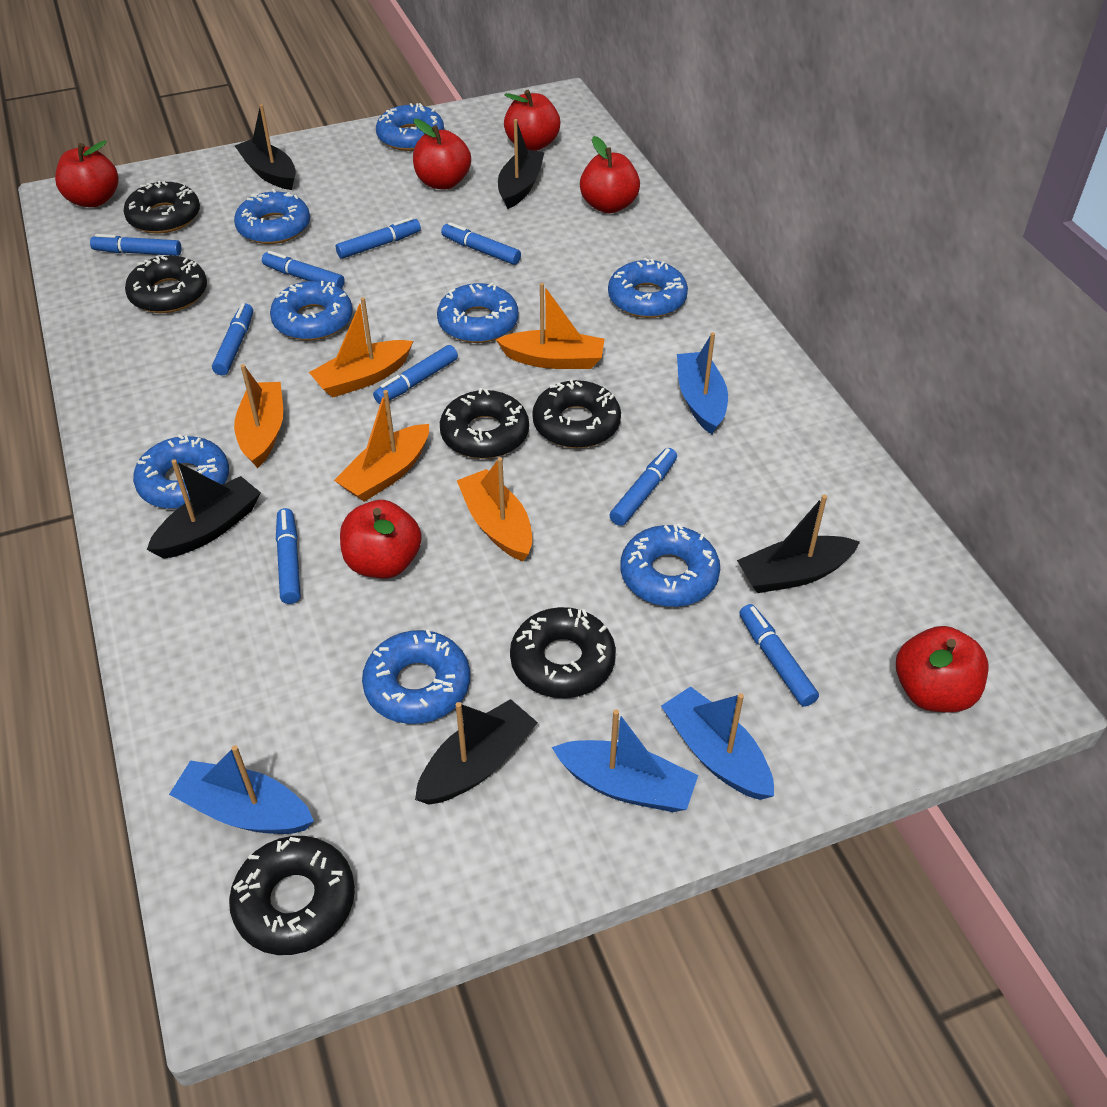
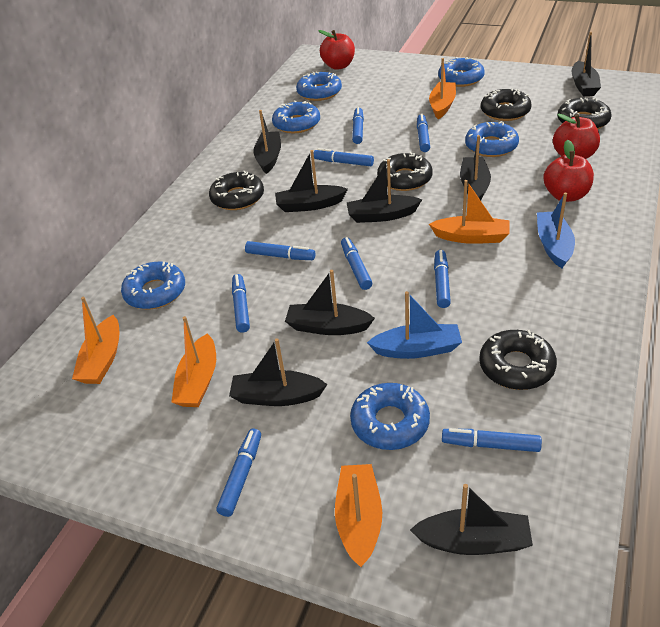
black boat: 5 -> 8
black donut: 6 -> 5
blue boat: 4 -> 2
blue donut: 8 -> 6
red apple: 6 -> 3

